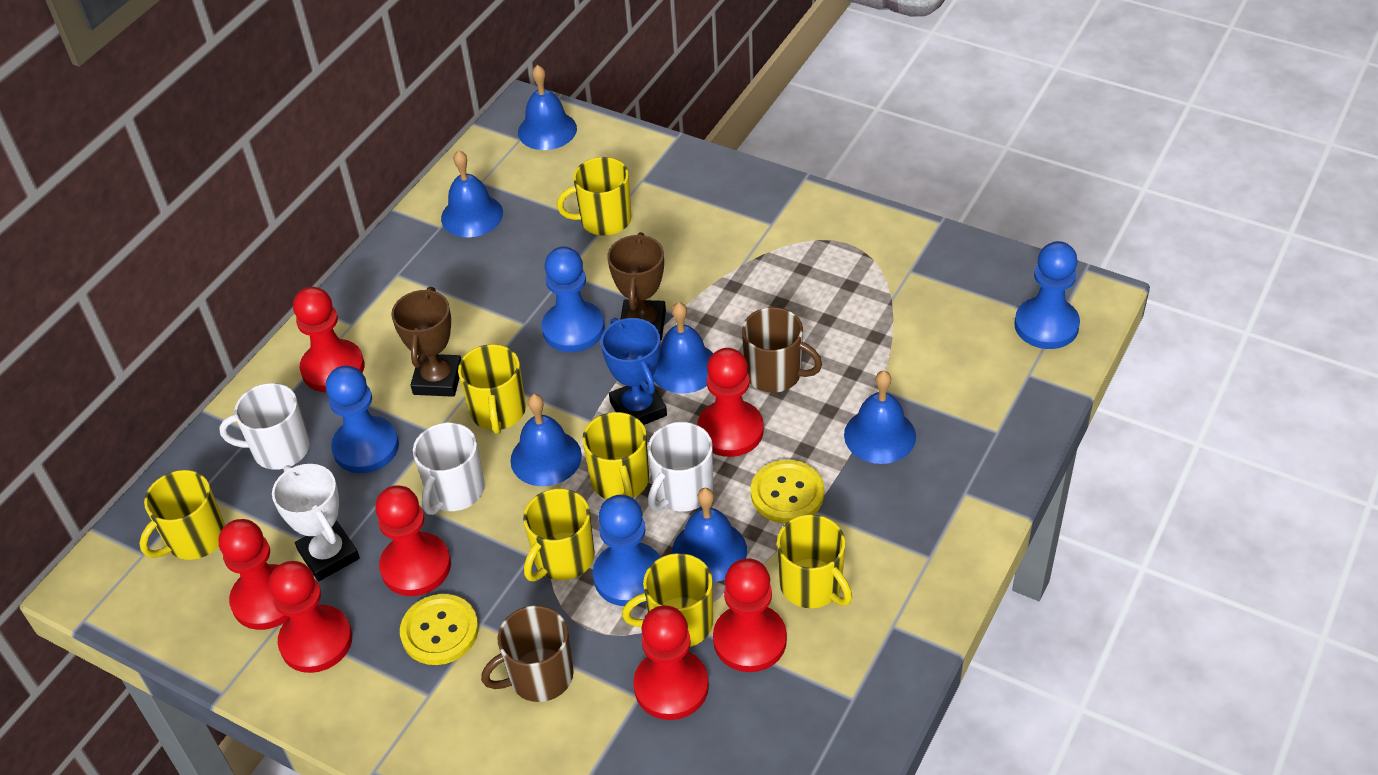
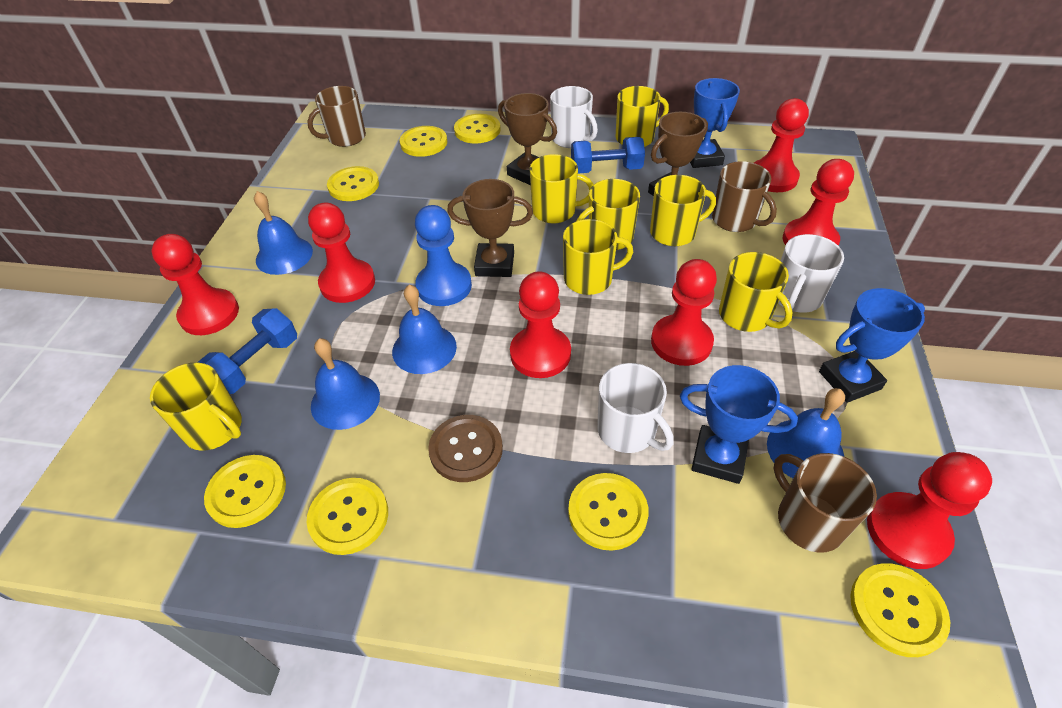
blue bell: 6 -> 4
blue dumbbell: 0 -> 2
blue pawn: 4 -> 1
blue trophy: 1 -> 3
brown button: 0 -> 1
brown mug: 2 -> 3
brown trophy: 2 -> 3
white trophy: 1 -> 0
yellow button: 2 -> 7

